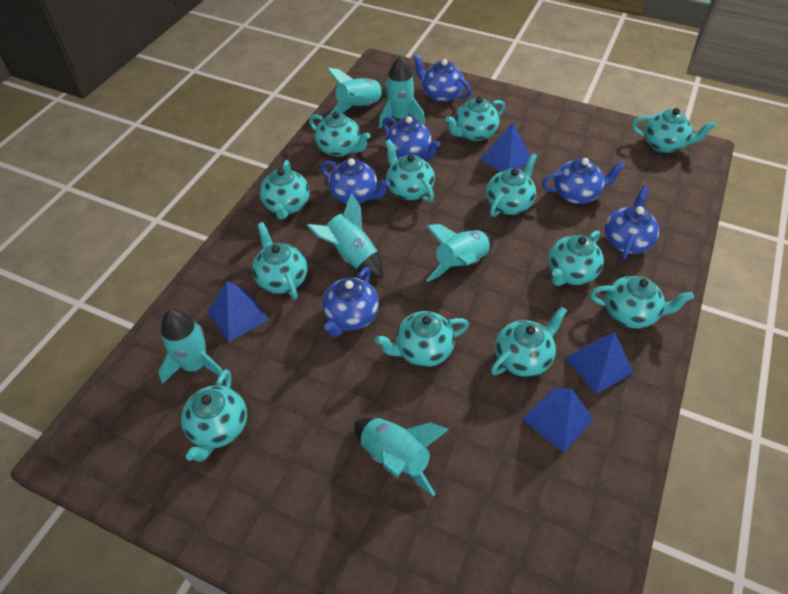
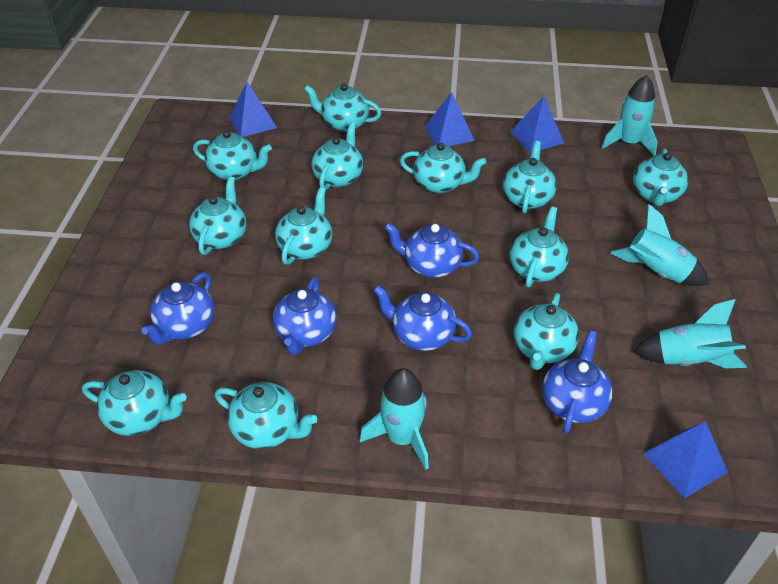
blue teapot: 6 -> 5
turquoise rocket: 6 -> 4

